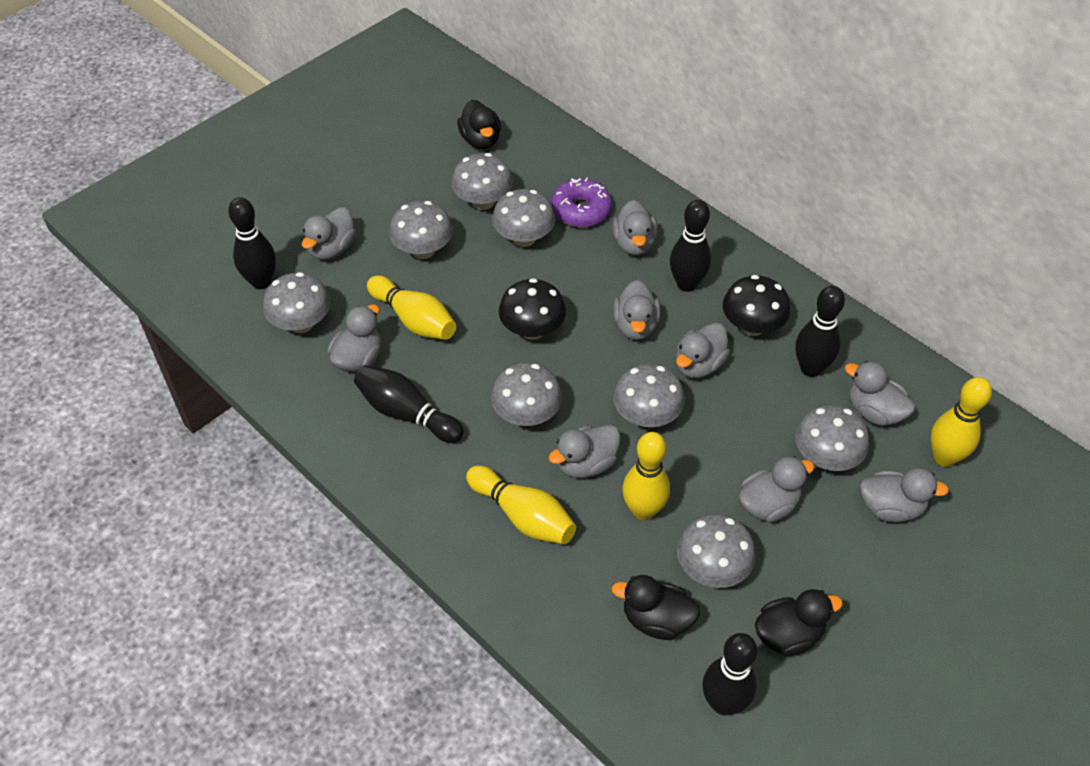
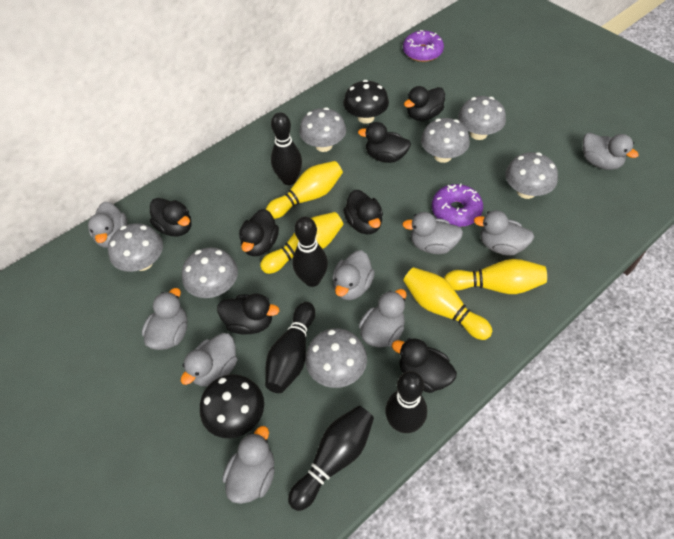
black duck: 3 -> 7
grey mushroom: 8 -> 7
purple donut: 1 -> 2

